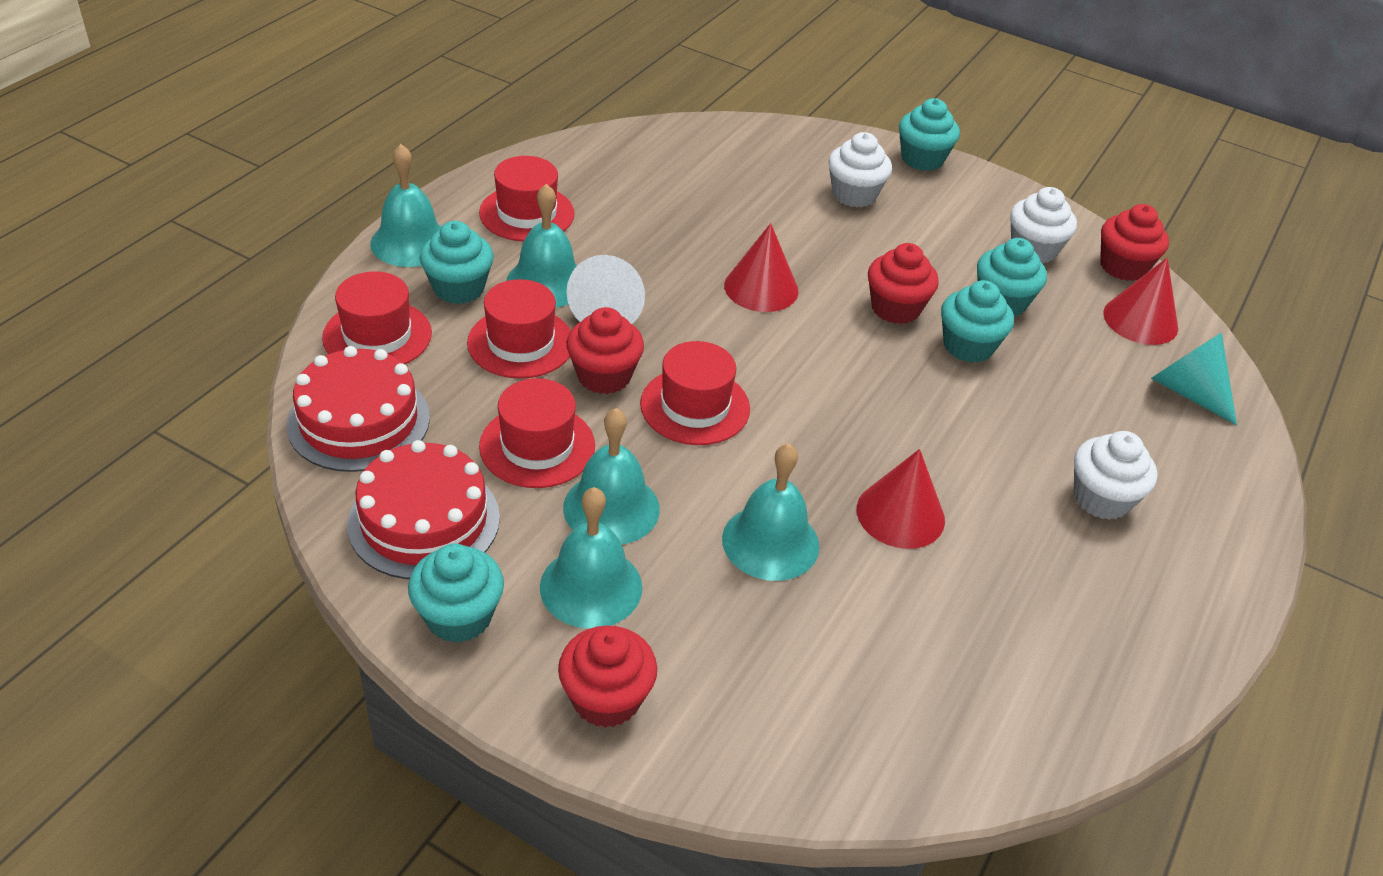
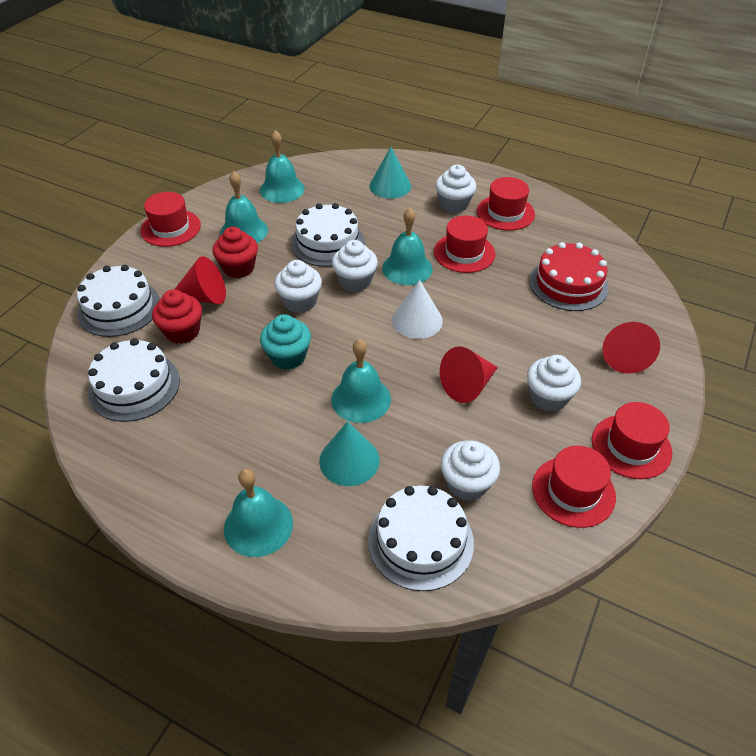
red cake: 2 -> 1
red cupcake: 4 -> 2
turquoise cone: 1 -> 2
turquoise cupcake: 5 -> 1
white cake: 0 -> 4
white cupcake: 3 -> 5

